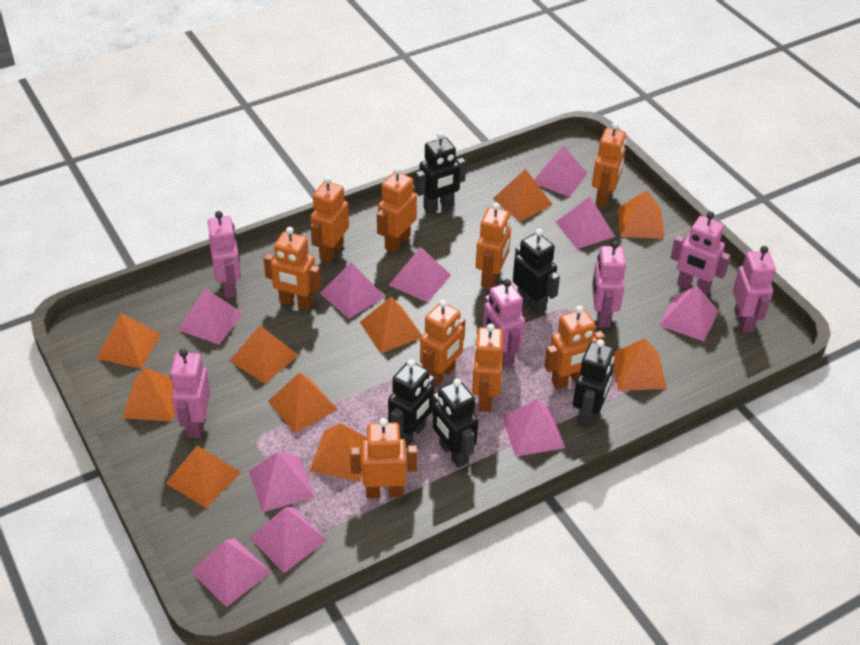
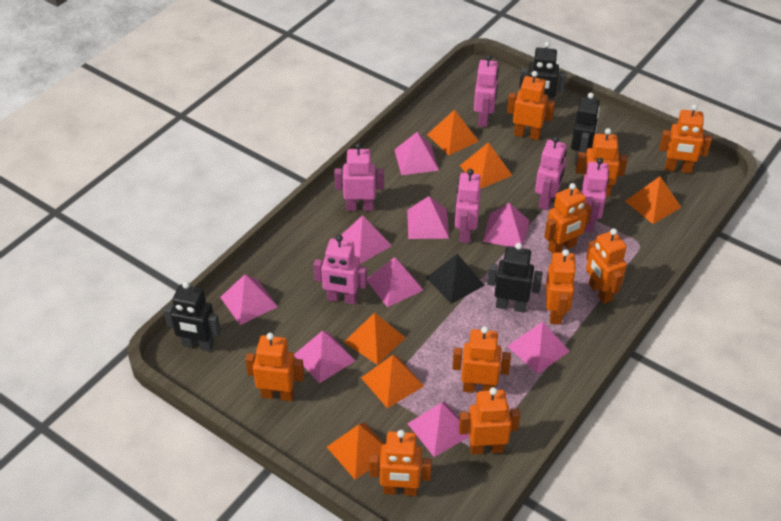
black pyramid: 0 -> 1
black robot: 5 -> 4
orange pyramid: 10 -> 6
orange robot: 9 -> 10
pink pyramid: 10 -> 9

